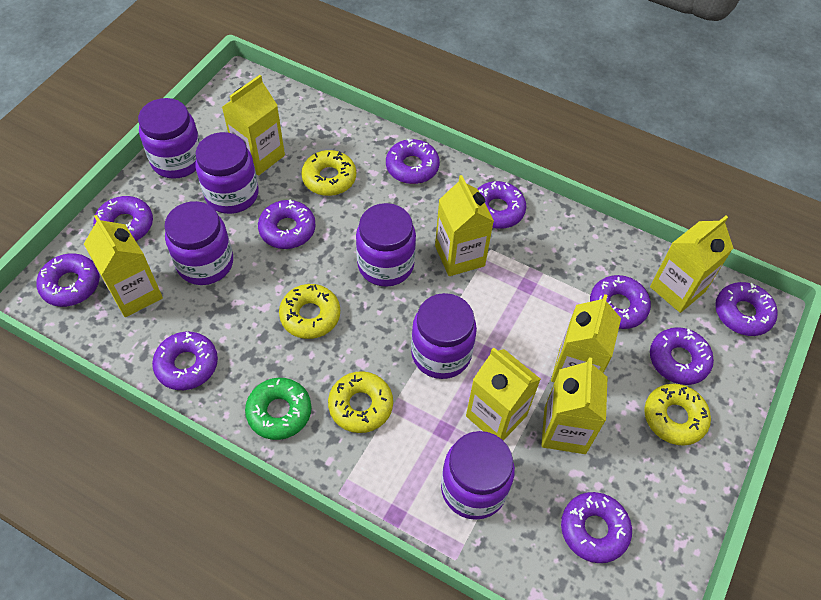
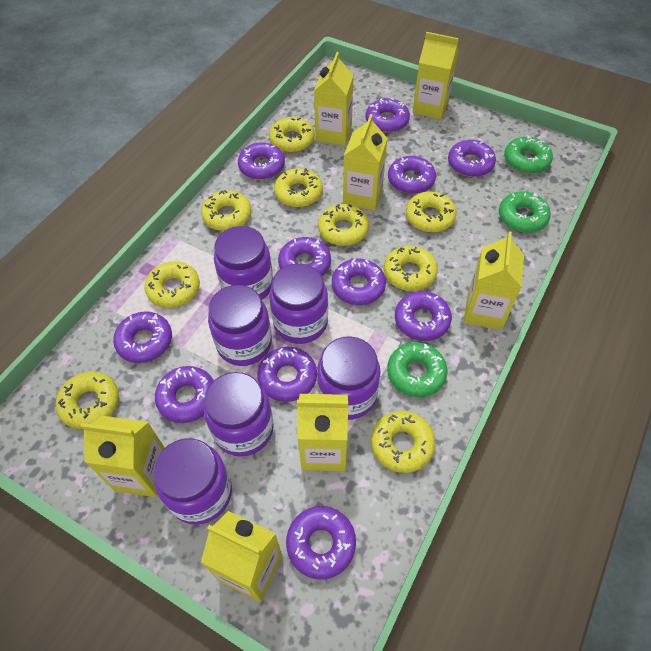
green donut: 1 -> 3
purple donut: 10 -> 11
yellow donut: 4 -> 9

